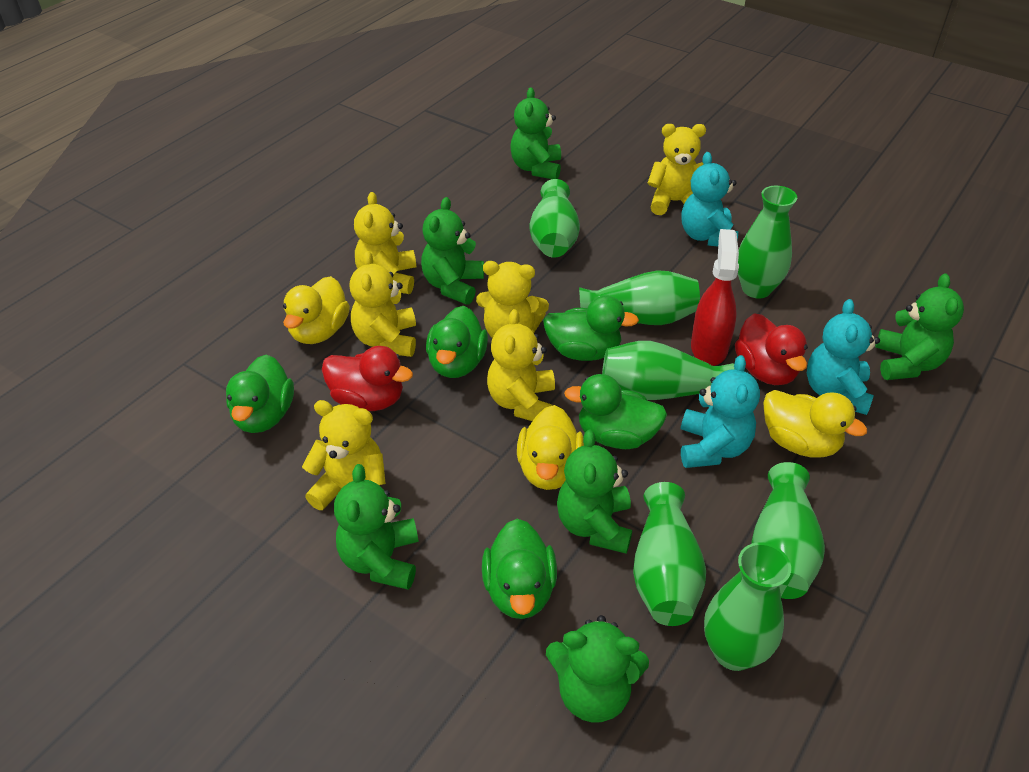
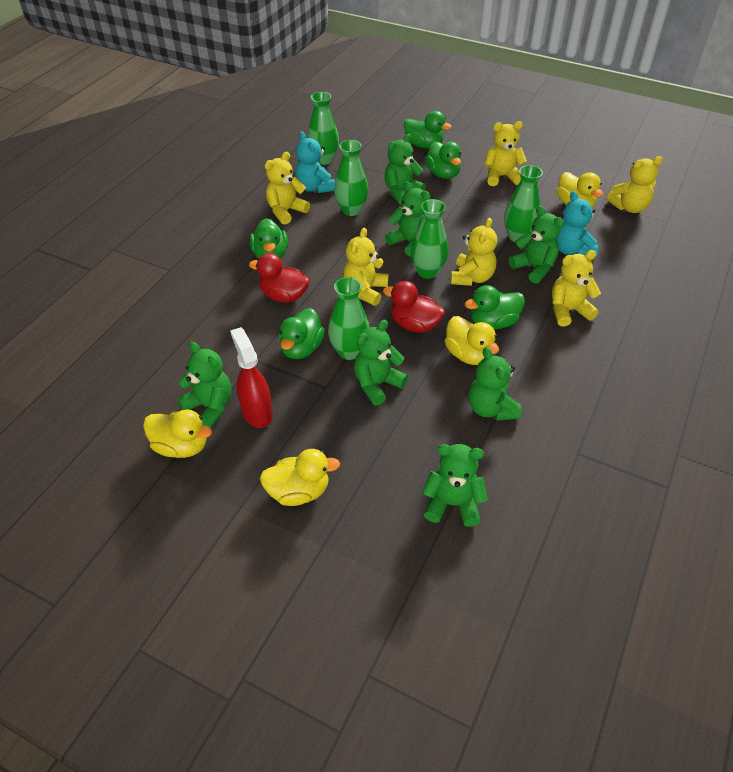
green teddy bear: 6 -> 7
green vase: 7 -> 5
turquoise teddy bear: 3 -> 2
yellow duck: 3 -> 4

